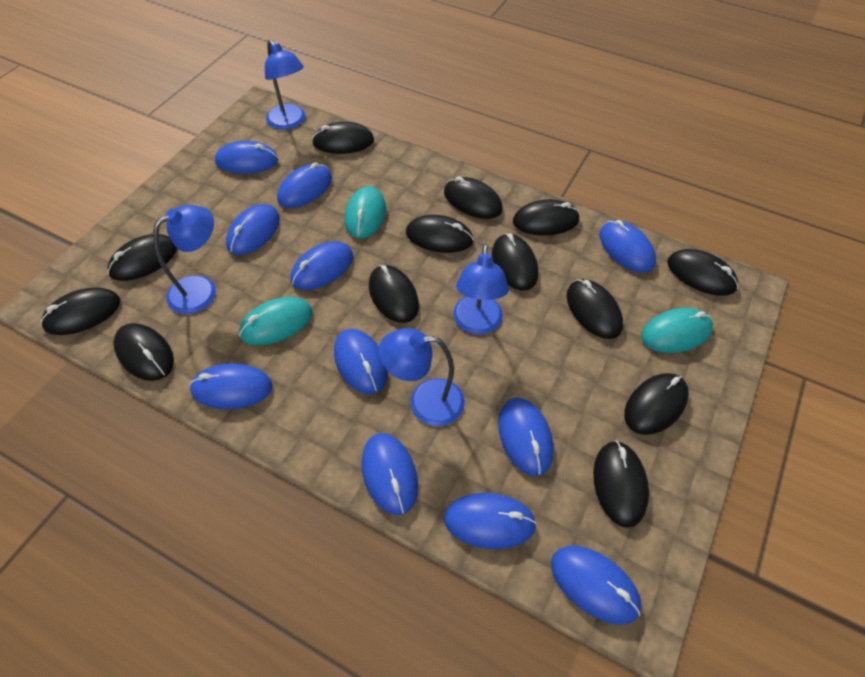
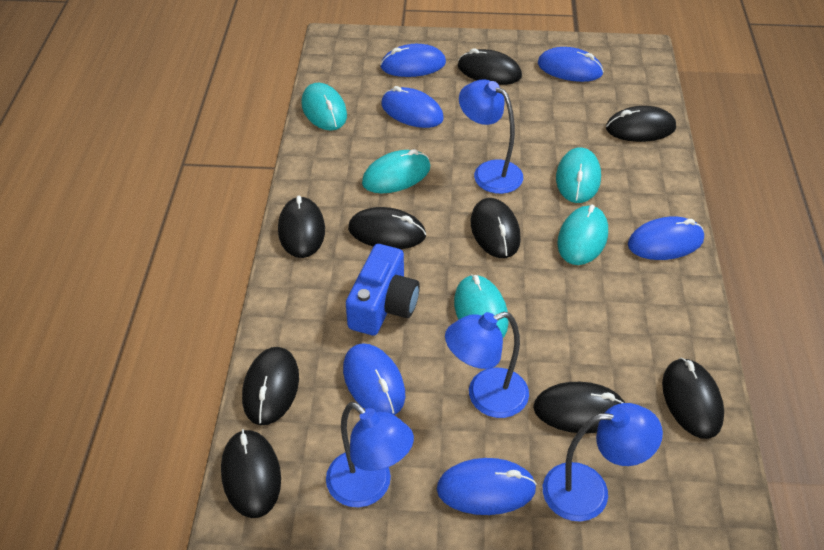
black mouse: 13 -> 9
blue camera: 0 -> 1
blue mouse: 11 -> 6
turquoise mouse: 3 -> 5

